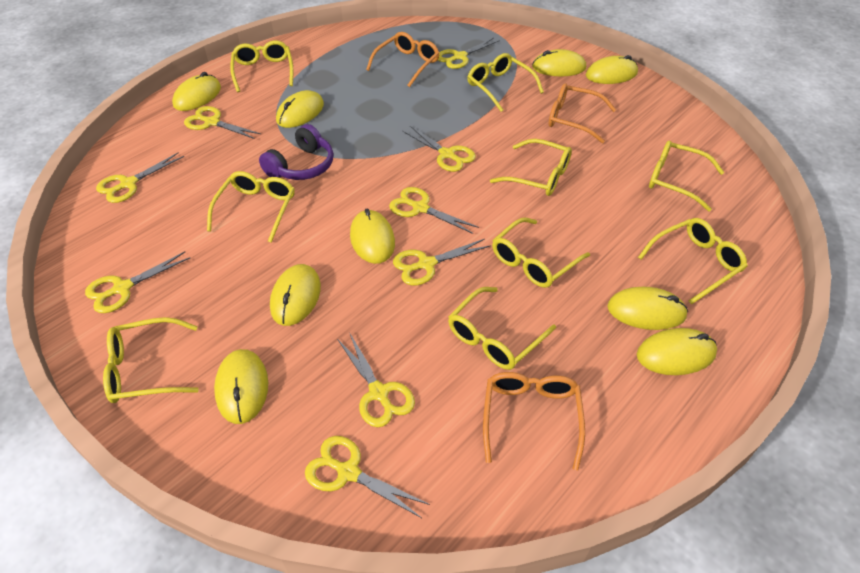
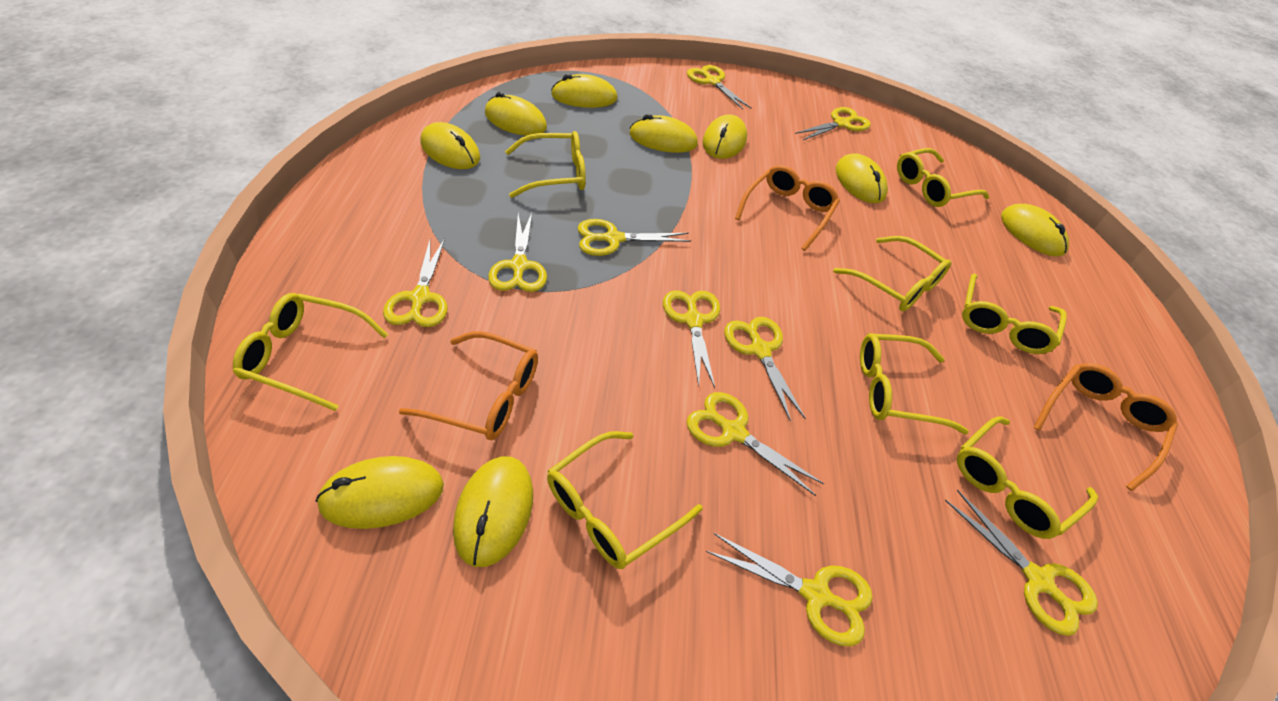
purple headphones: 1 -> 0
yellow glasses: 9 -> 8
yellow scissors: 9 -> 10

